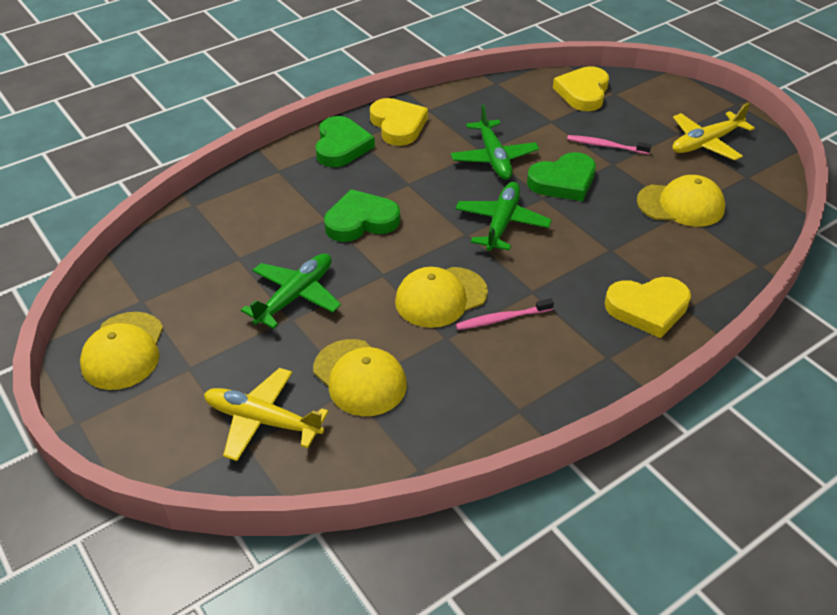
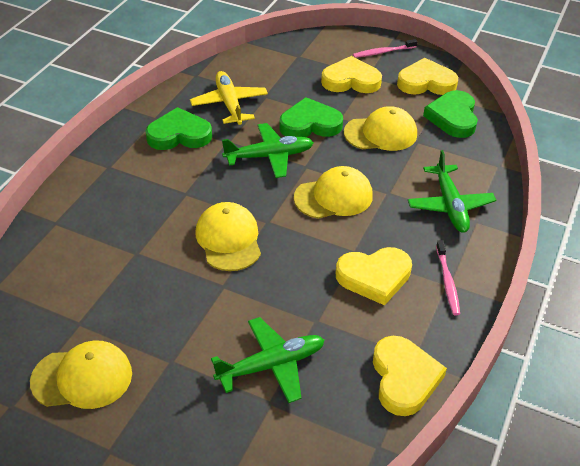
yellow heart: 3 -> 4
yellow plane: 2 -> 1

